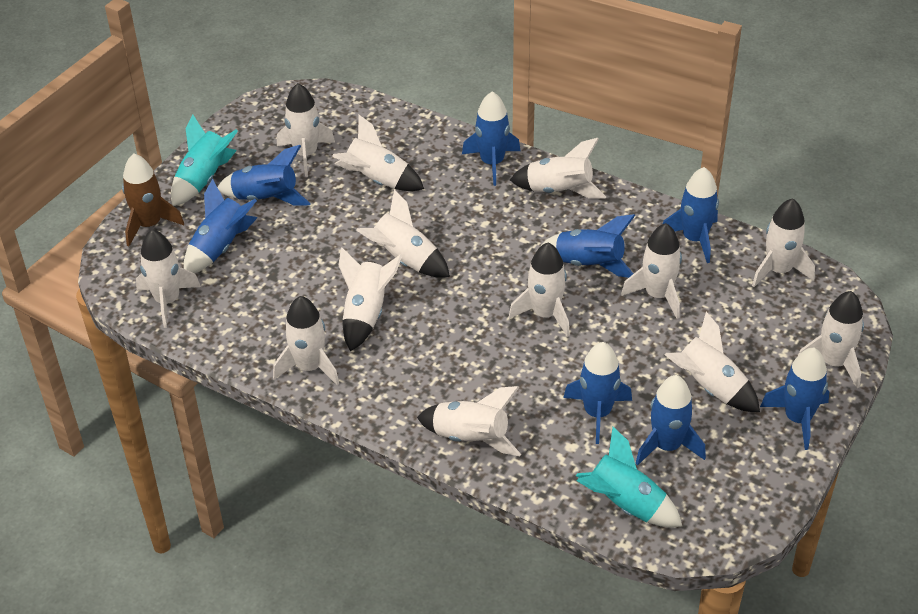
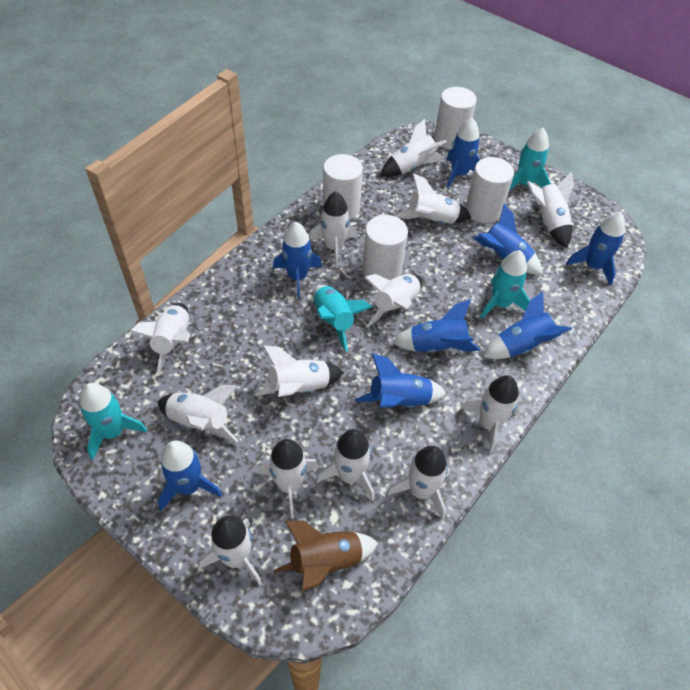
turquoise rocket: 2 -> 4
white cylinder: 0 -> 4

